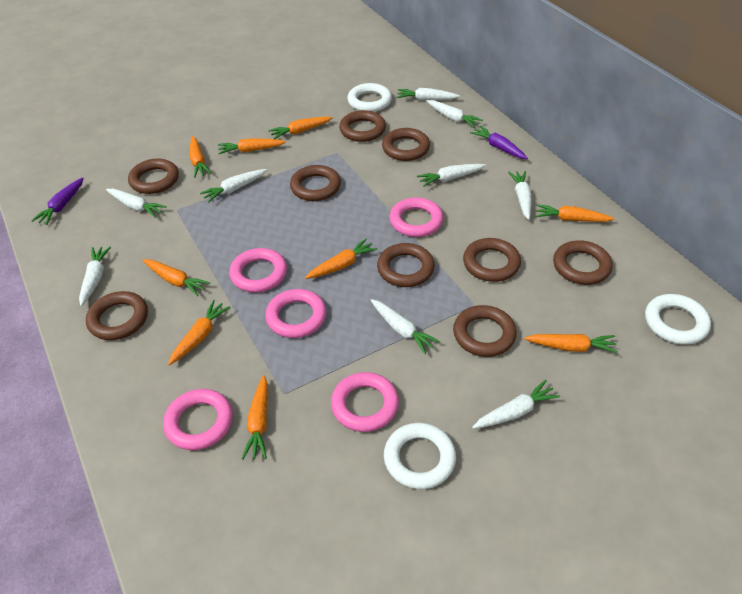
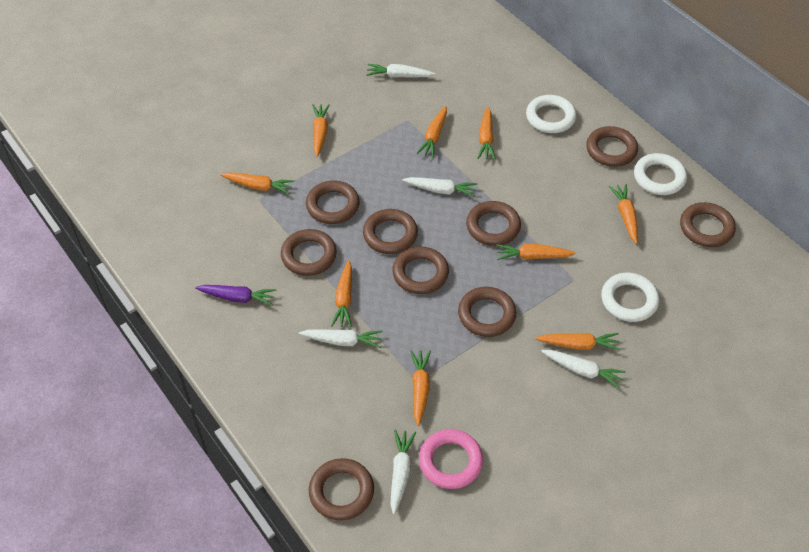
pink ring: 5 -> 1
purple carrot: 2 -> 1
white carrot: 9 -> 5

